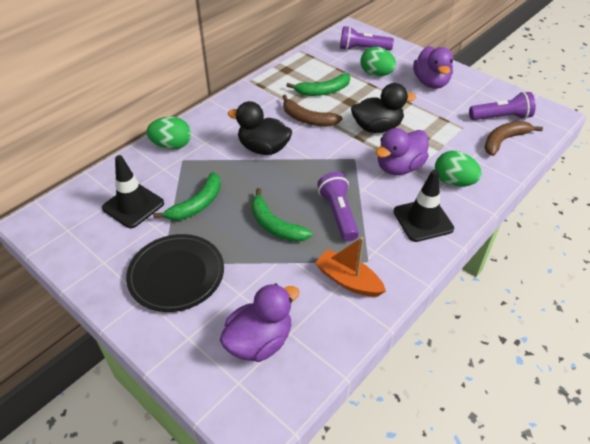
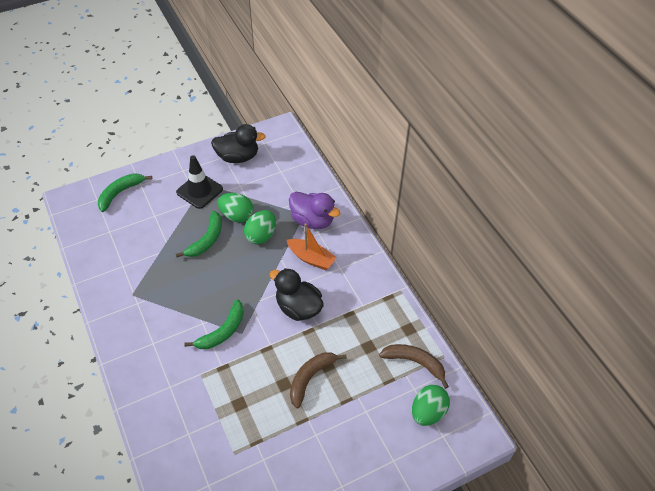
black plate: 1 -> 0
black traffic cone: 2 -> 1
purple duck: 3 -> 1
purple flashlight: 3 -> 0

